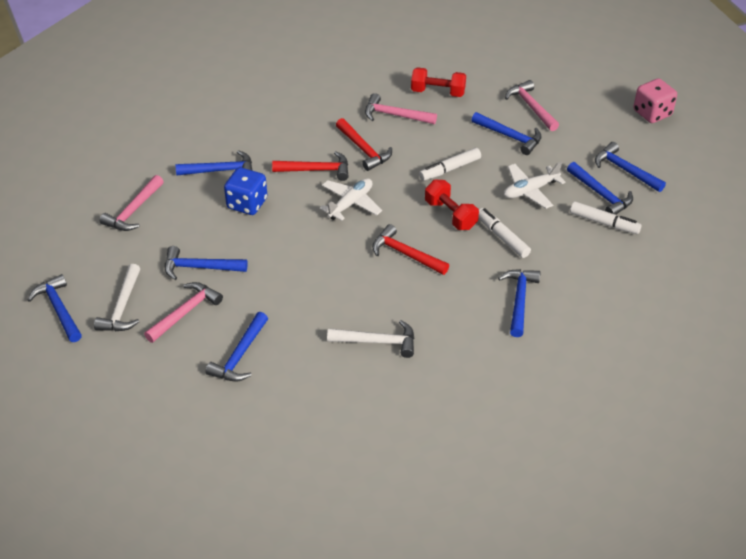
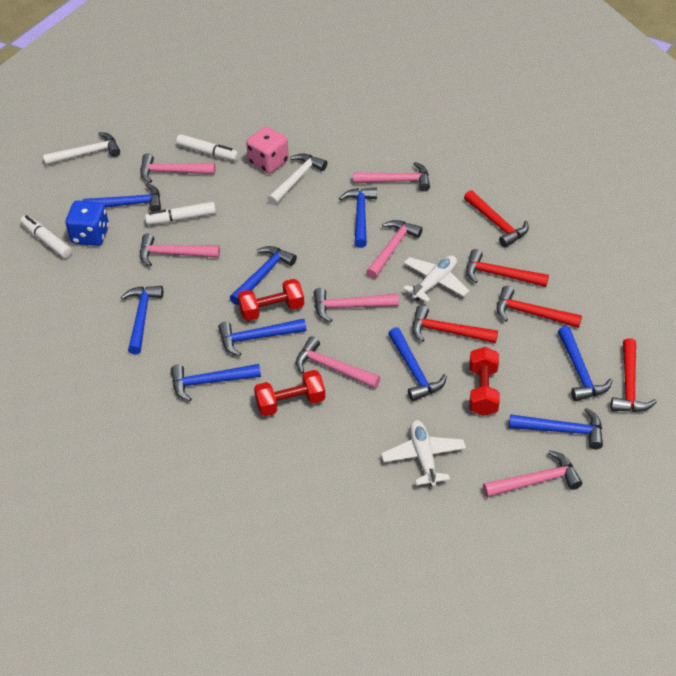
blue hammer: 8 -> 9
pink hammer: 4 -> 7
red dumbbell: 2 -> 3
red hammer: 3 -> 5

